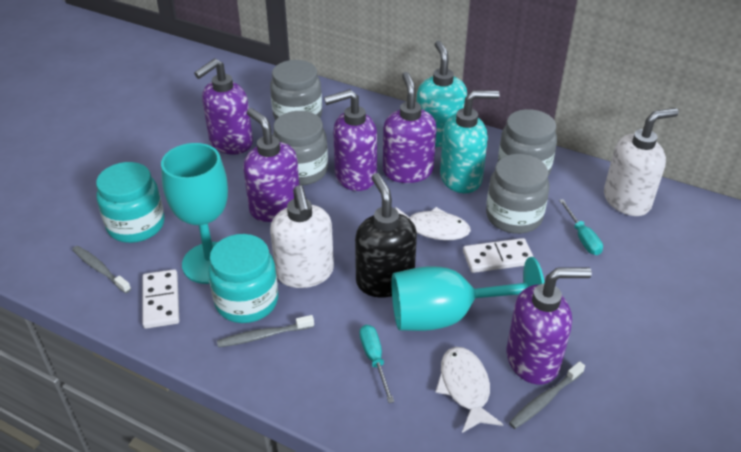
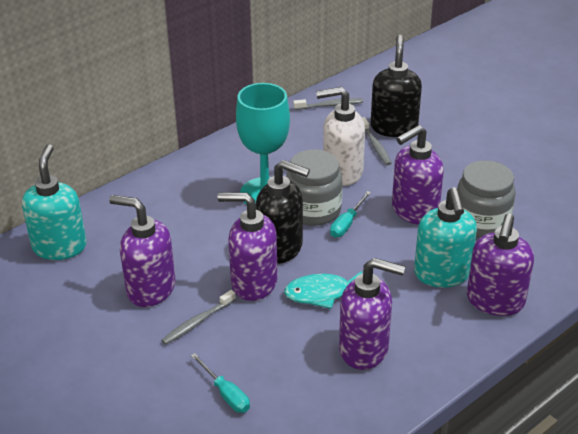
black soap dispenser: 1 -> 2
grey jar: 4 -> 2
turquoise fish: 0 -> 1
turquoise goblet: 2 -> 1
turquoise jar: 2 -> 0
white domino: 2 -> 0
white fish: 2 -> 0
white soap dispenser: 2 -> 1

